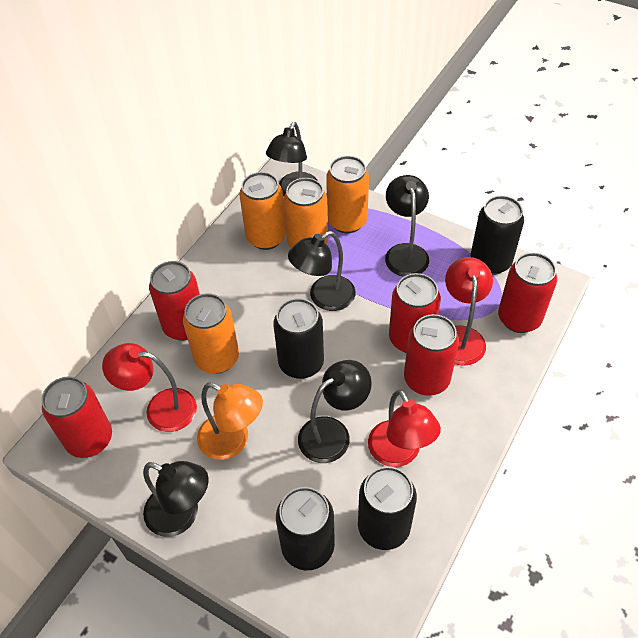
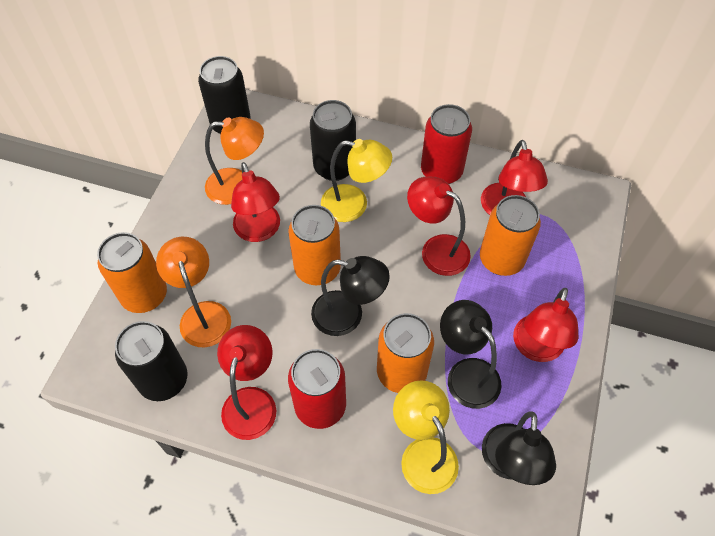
black can: 4 -> 3
black lamp: 5 -> 3
orange lamp: 1 -> 2
red can: 5 -> 2
red lamp: 3 -> 5
yellow lamp: 0 -> 2

